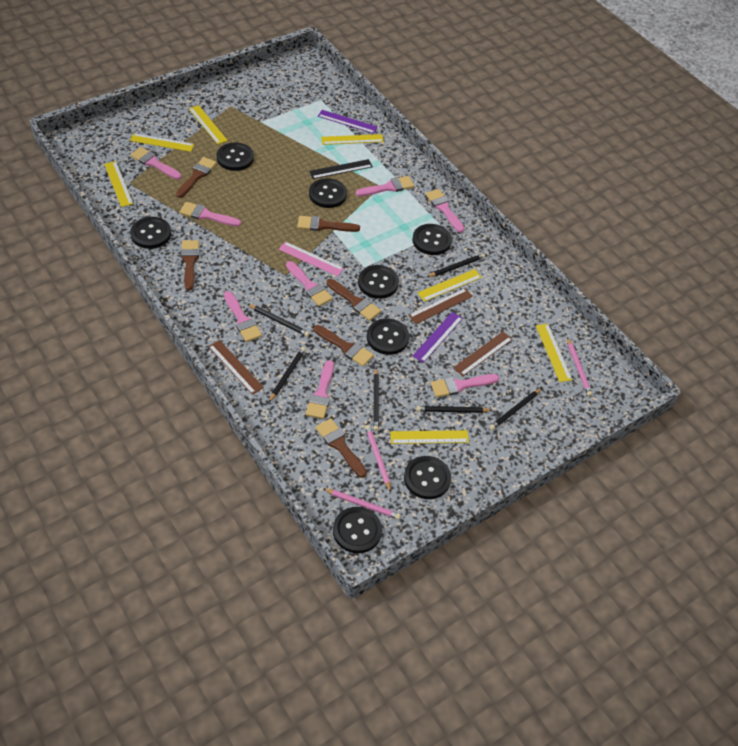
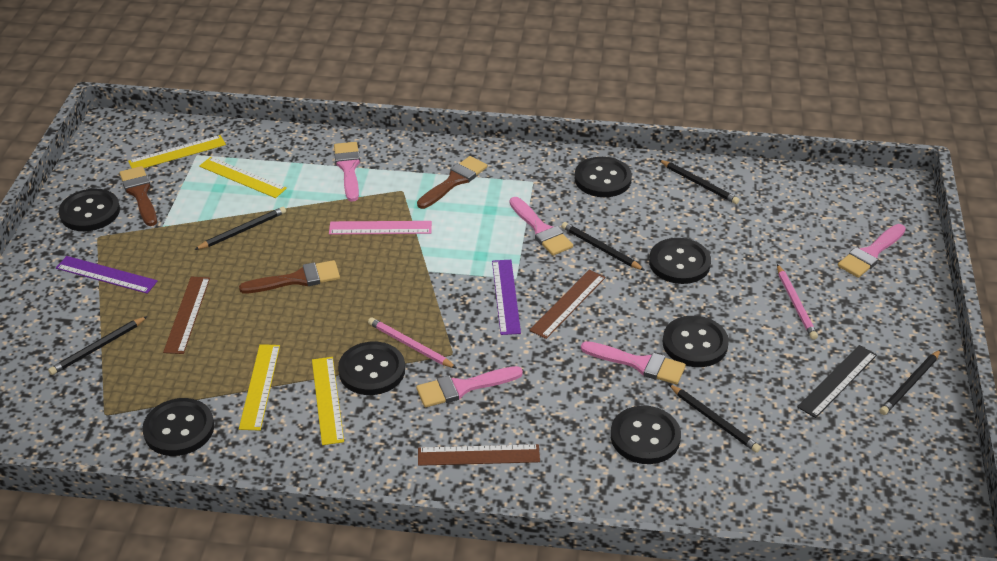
black button: 8 -> 7
brown brush: 6 -> 3
pink brush: 8 -> 5
pink pencil: 3 -> 2
yellow ruler: 7 -> 4

